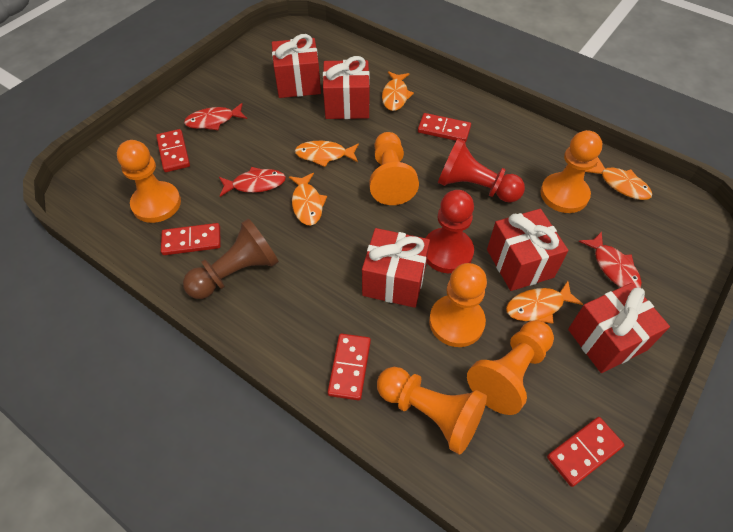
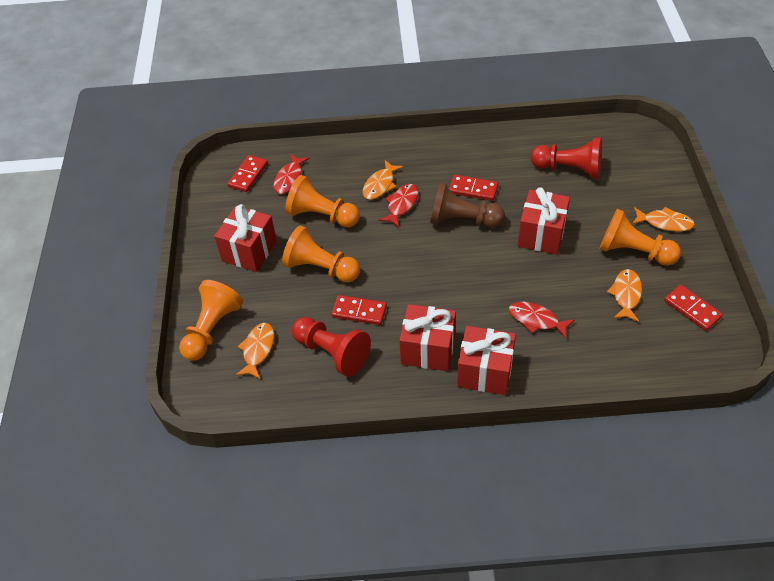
orange fish: 5 -> 4
orange pawn: 6 -> 4
red domino: 5 -> 4
red gift: 5 -> 4

